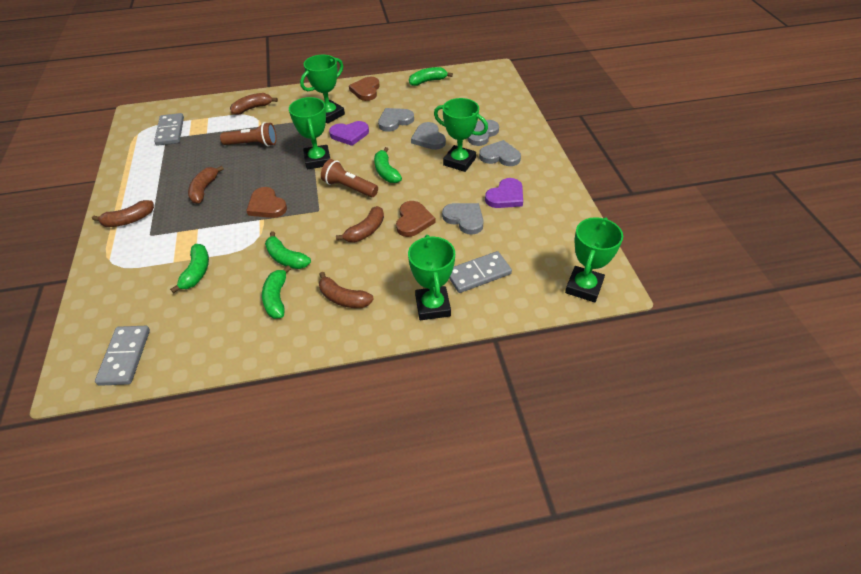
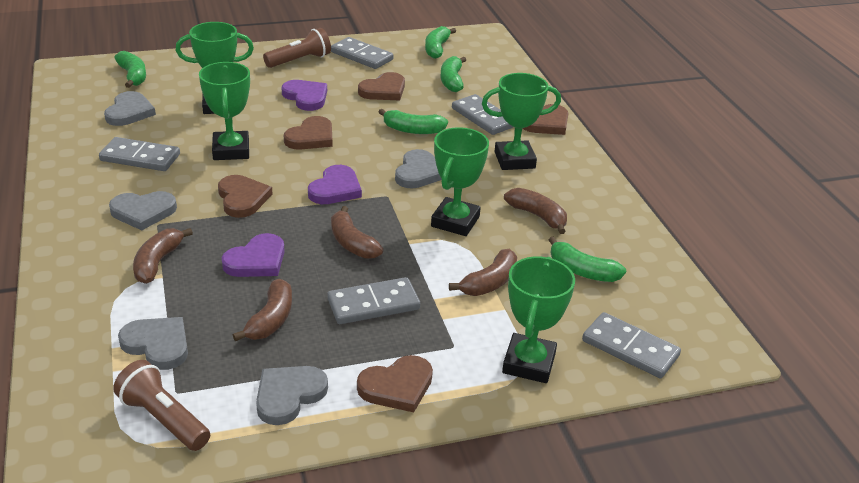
brown heart: 3 -> 5
grey domino: 3 -> 5
purple heart: 2 -> 3

